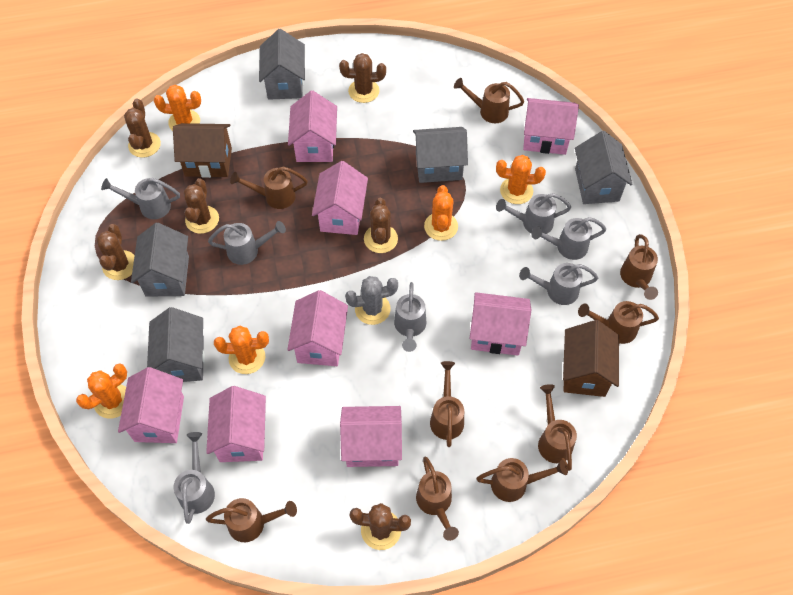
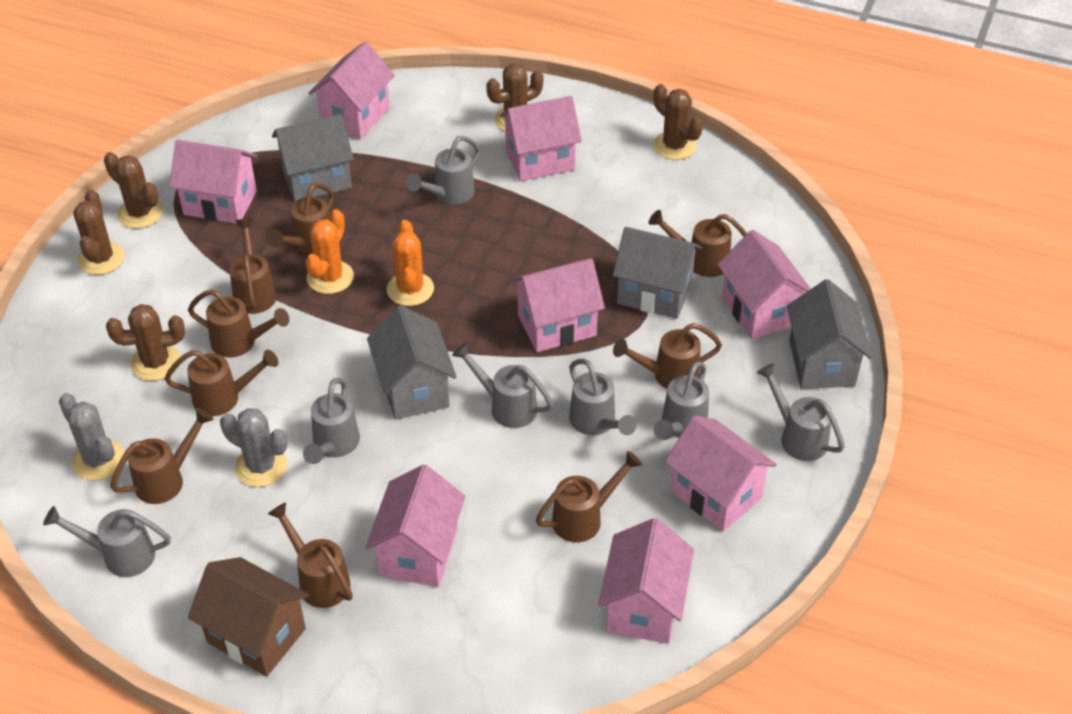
brown cactus: 6 -> 5
brown house: 2 -> 1
grey cactus: 1 -> 2
grey house: 5 -> 4
orange cactus: 5 -> 2

